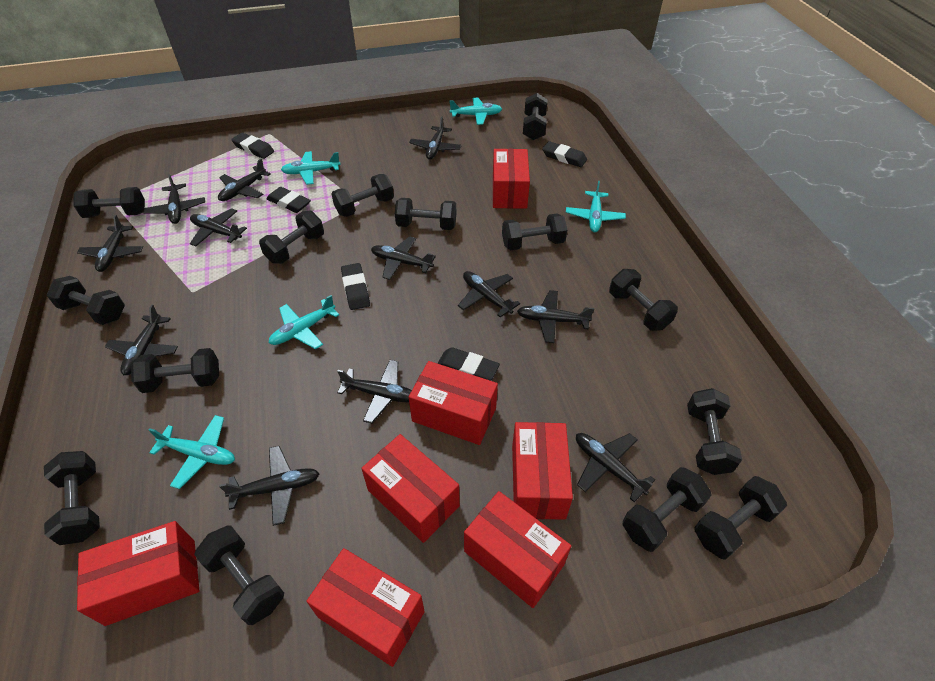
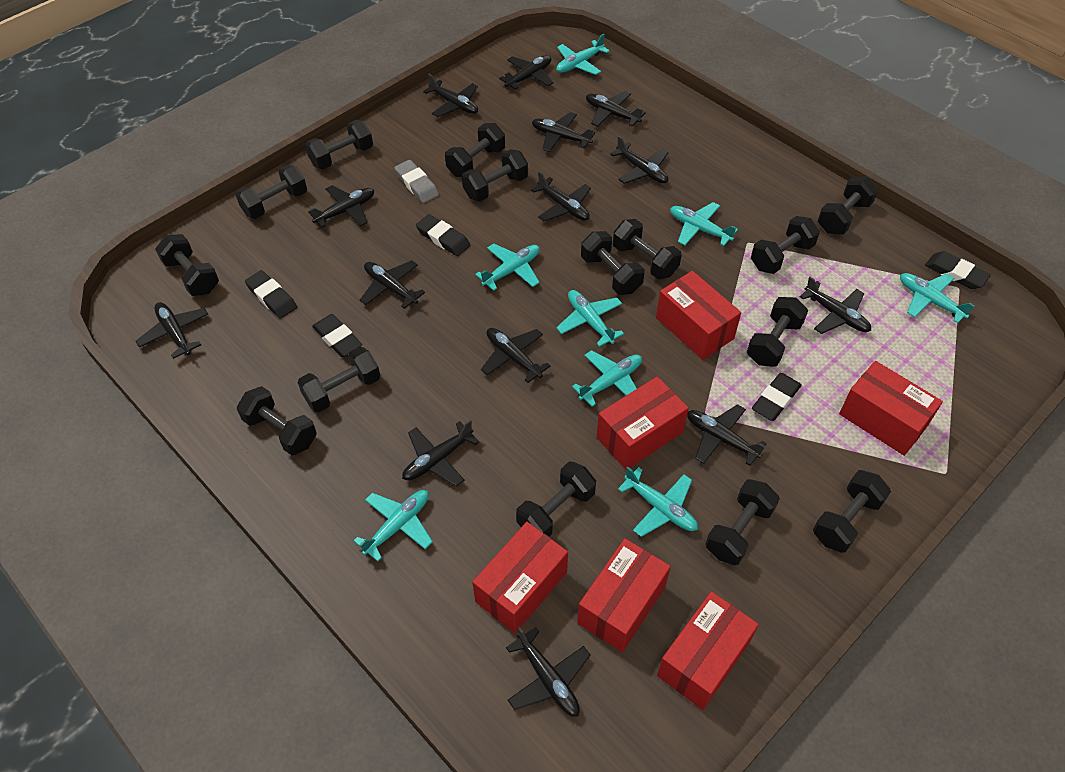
black dumbbell: 14 -> 15
black plane: 12 -> 14
grey eraser: 0 -> 1
red box: 7 -> 6
turquoise plane: 5 -> 8

